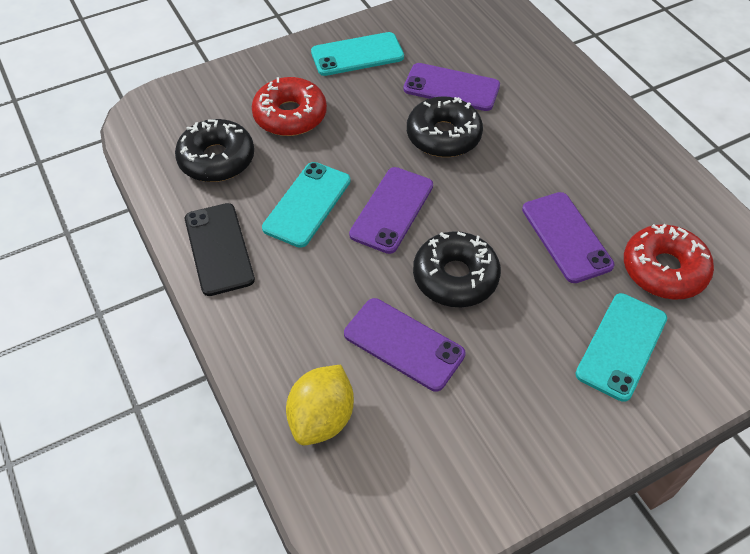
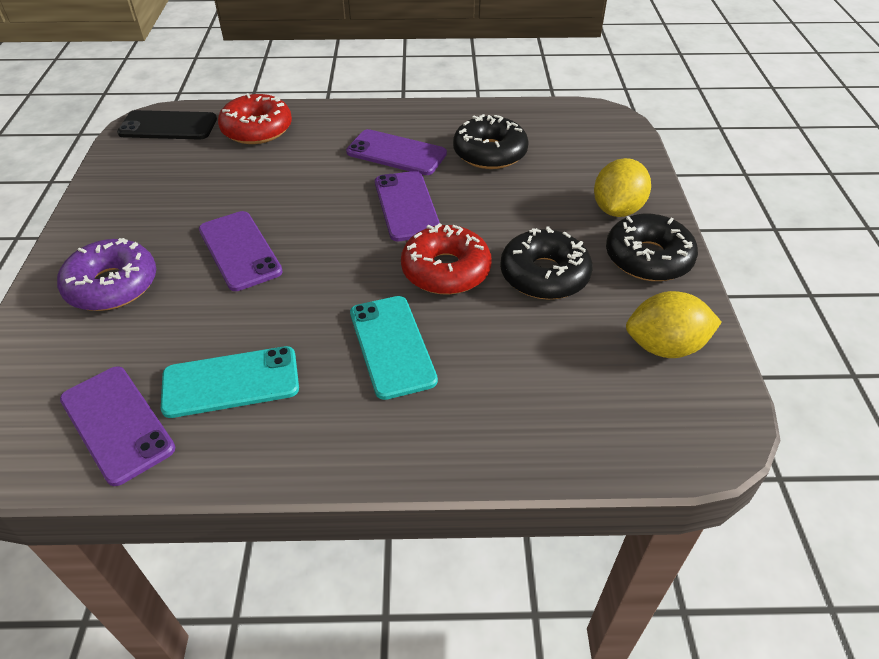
purple donut: 0 -> 1
turquoise phone: 3 -> 2
yellow lemon: 1 -> 2

